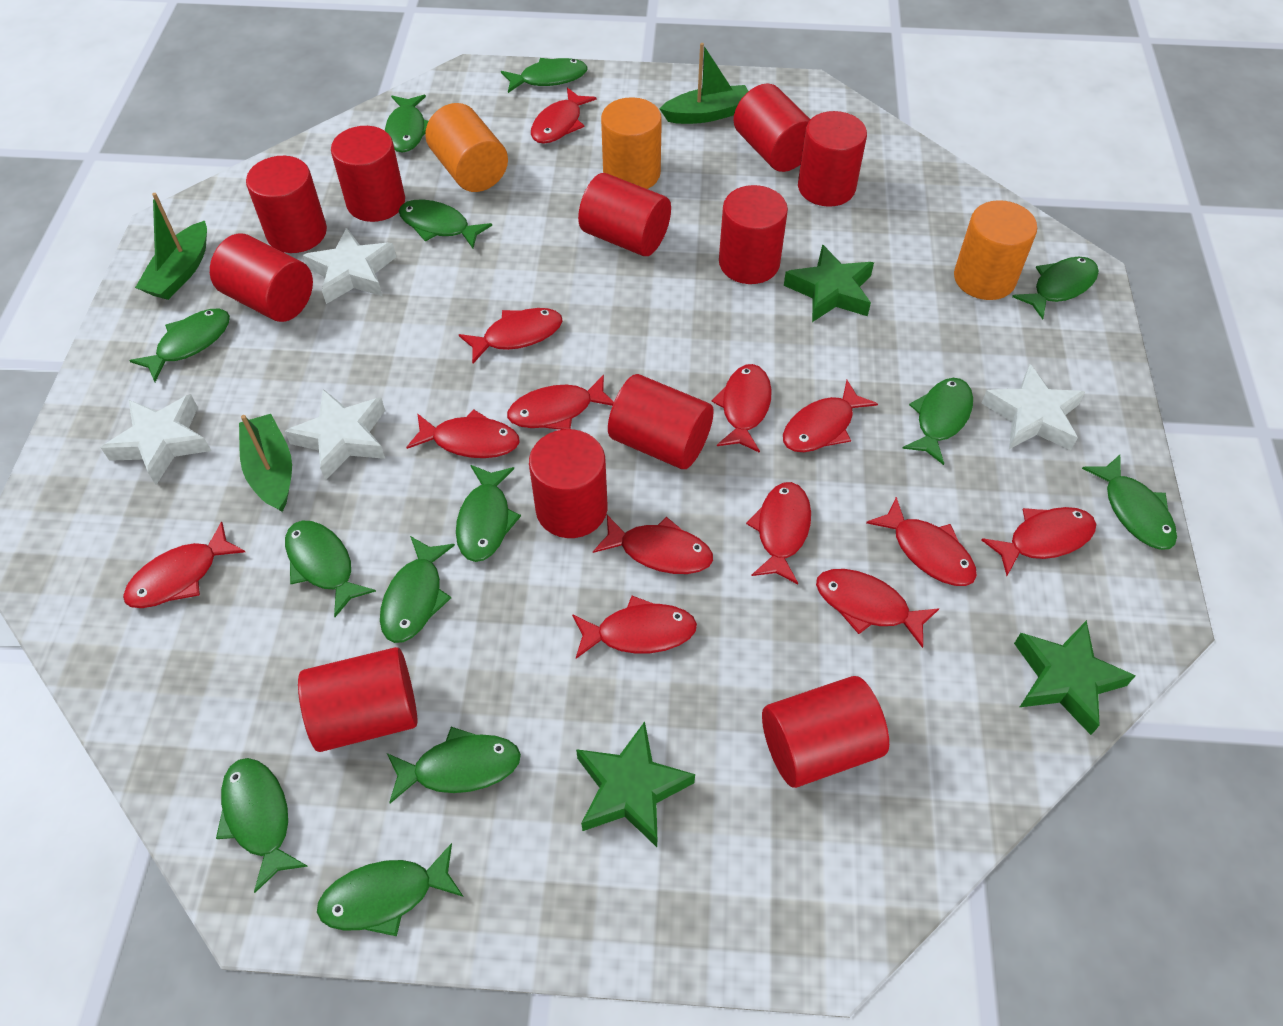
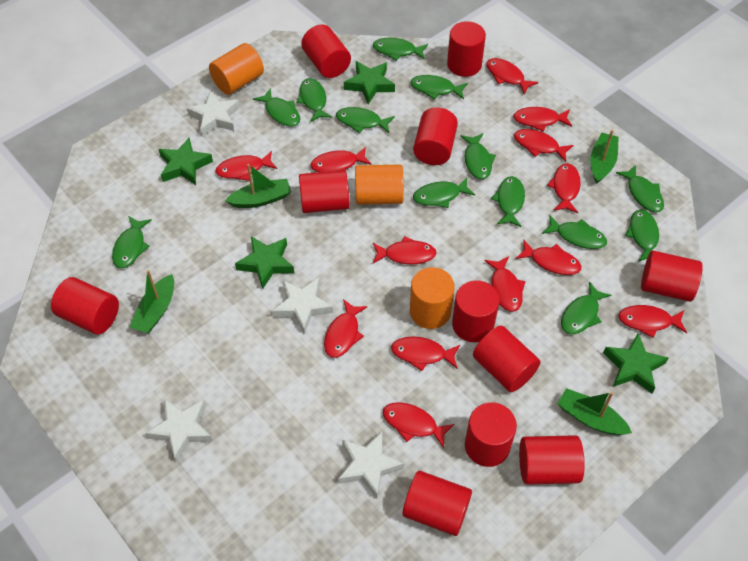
green boat: 3 -> 4
green star: 3 -> 4

